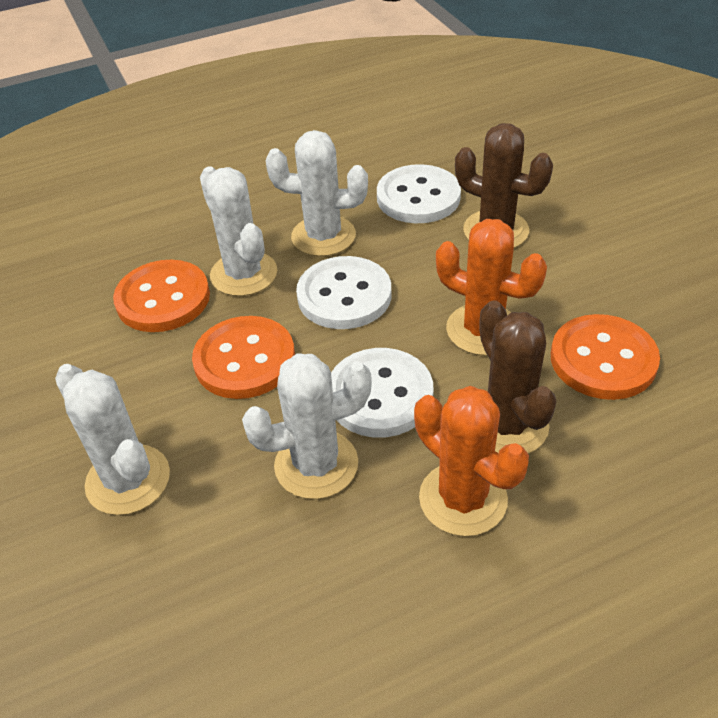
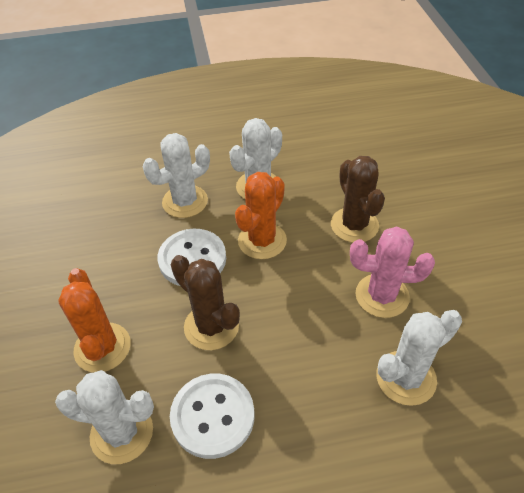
orange button: 3 -> 0
pink cactus: 0 -> 1
white button: 3 -> 2

